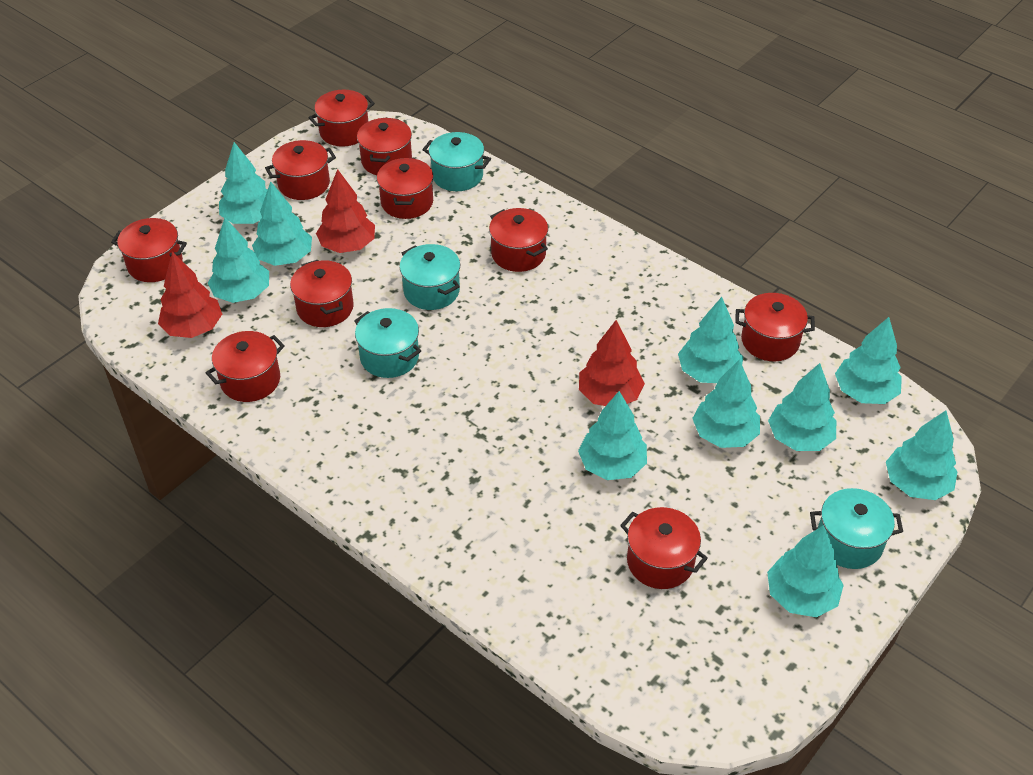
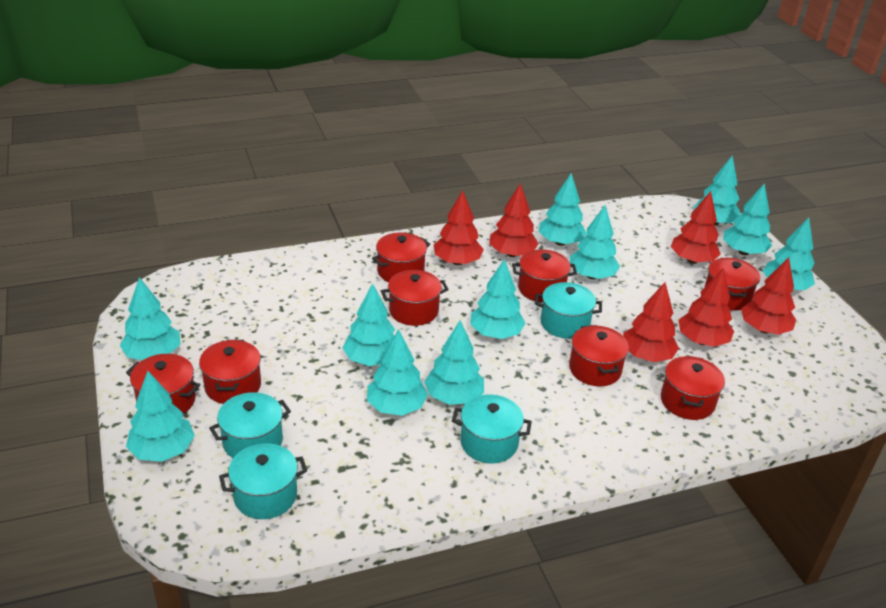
red pot: 10 -> 8
red tree: 3 -> 6
turquoise tree: 10 -> 11

